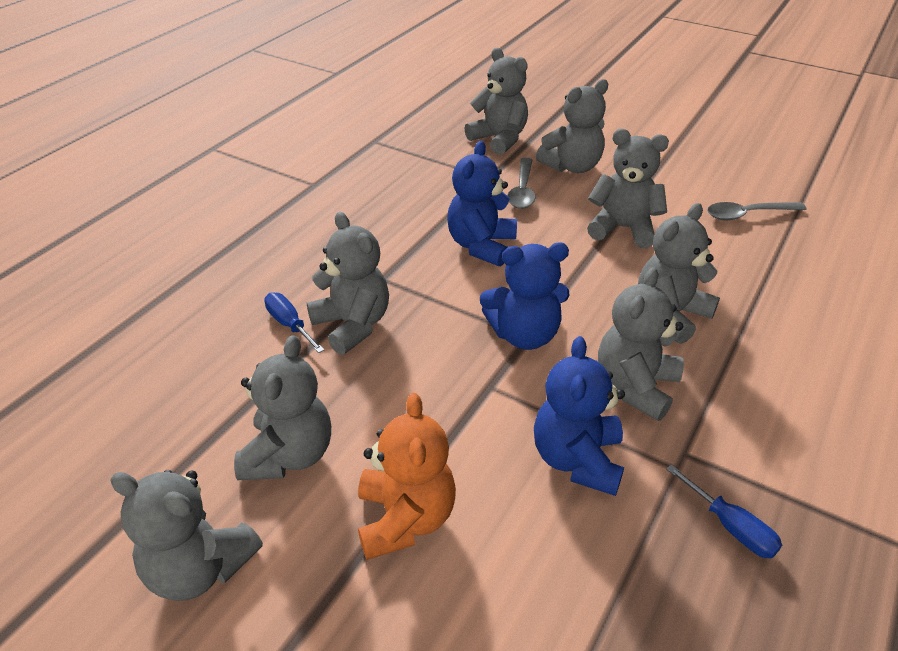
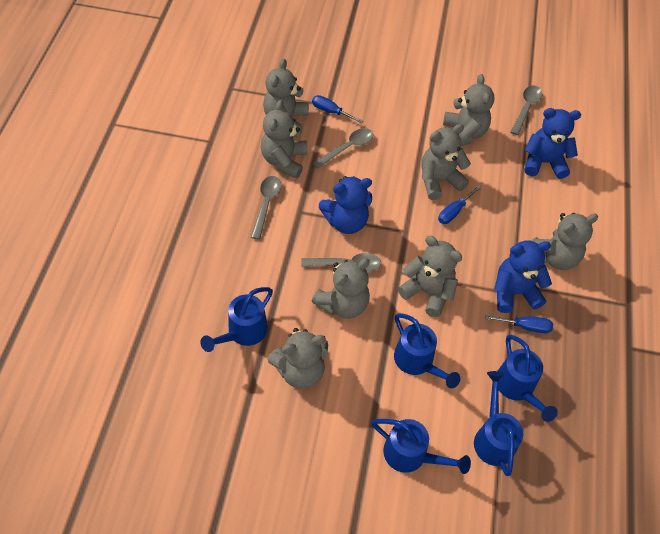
blue screwdriver: 2 -> 3
blue watering can: 0 -> 5
grey spoon: 2 -> 4
orange teddy bear: 1 -> 0

